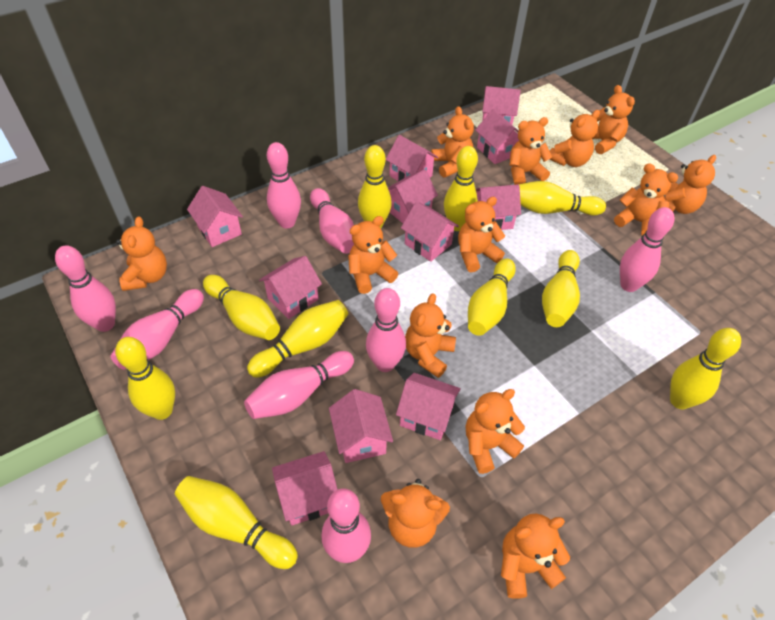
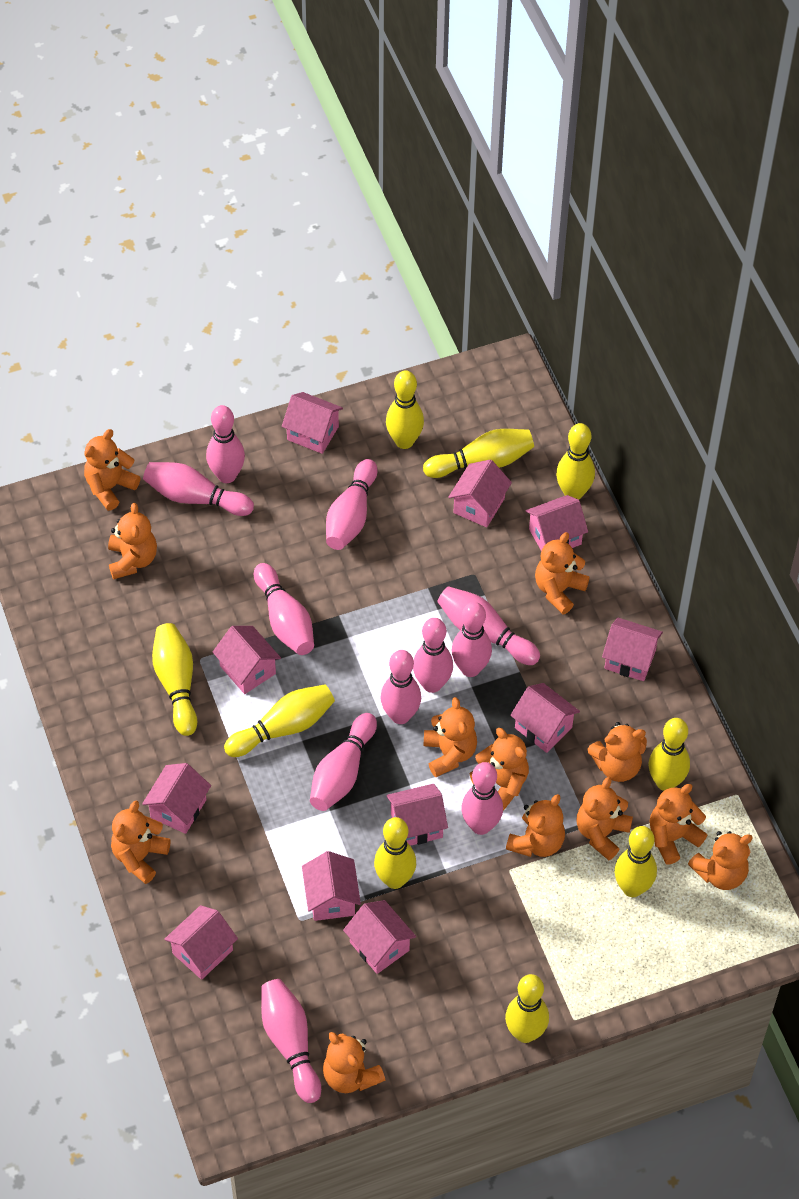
orange teddy bear: 13 -> 12
pink bowling pin: 8 -> 11
yellow bowling pin: 10 -> 9

